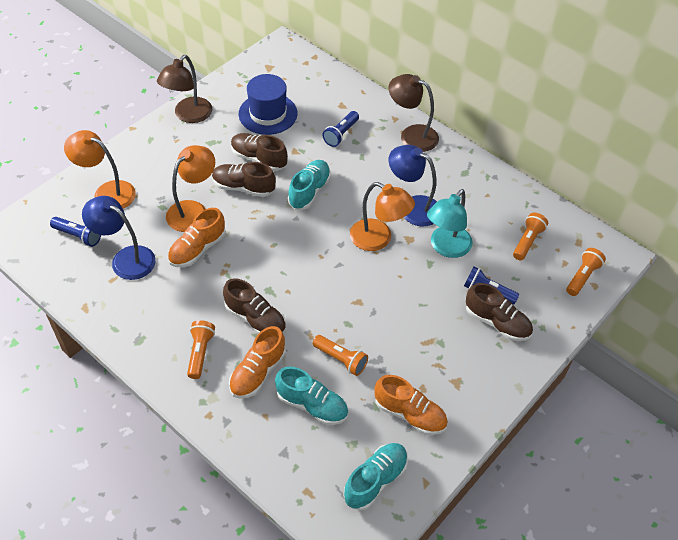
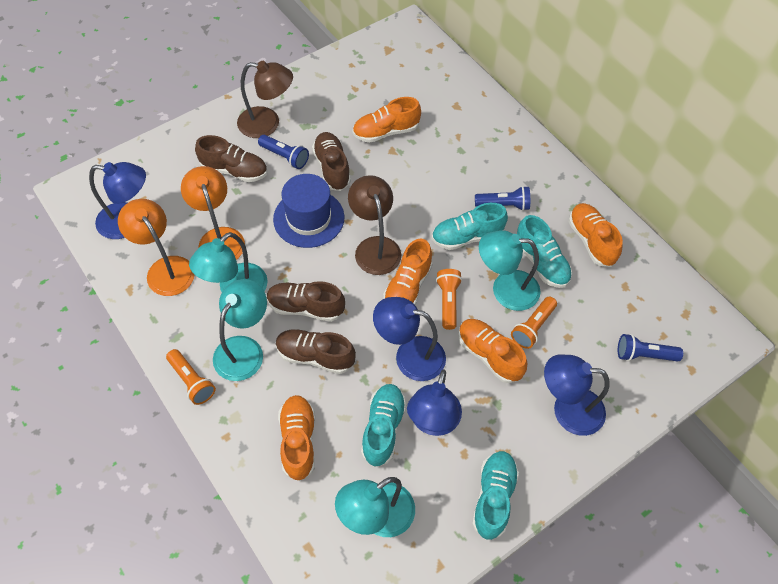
blue lamp: 2 -> 4
orange flashlight: 4 -> 3
orange lamp: 3 -> 2
orange shoe: 3 -> 5
turquoise lamp: 1 -> 4
turquoise shoe: 3 -> 4

